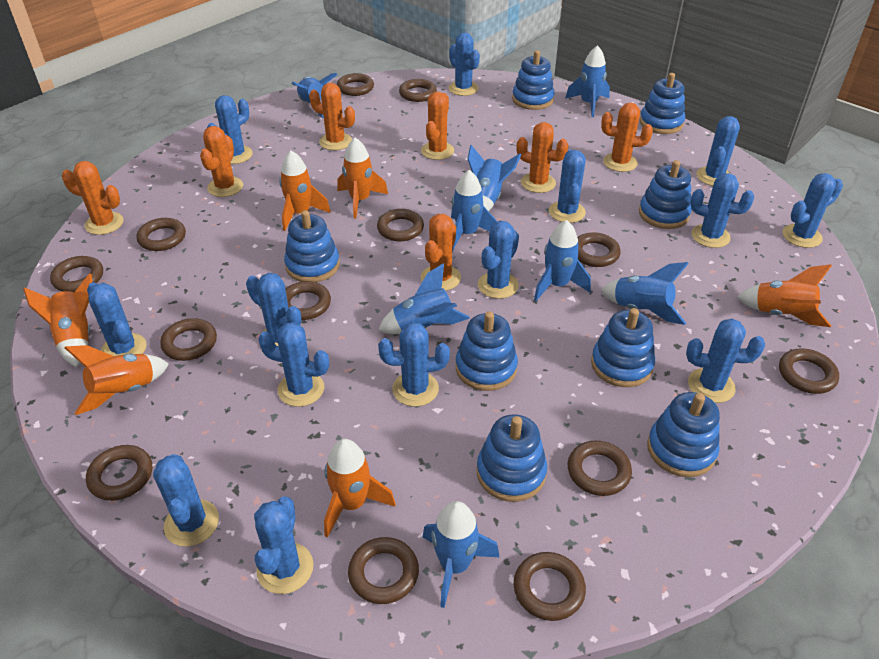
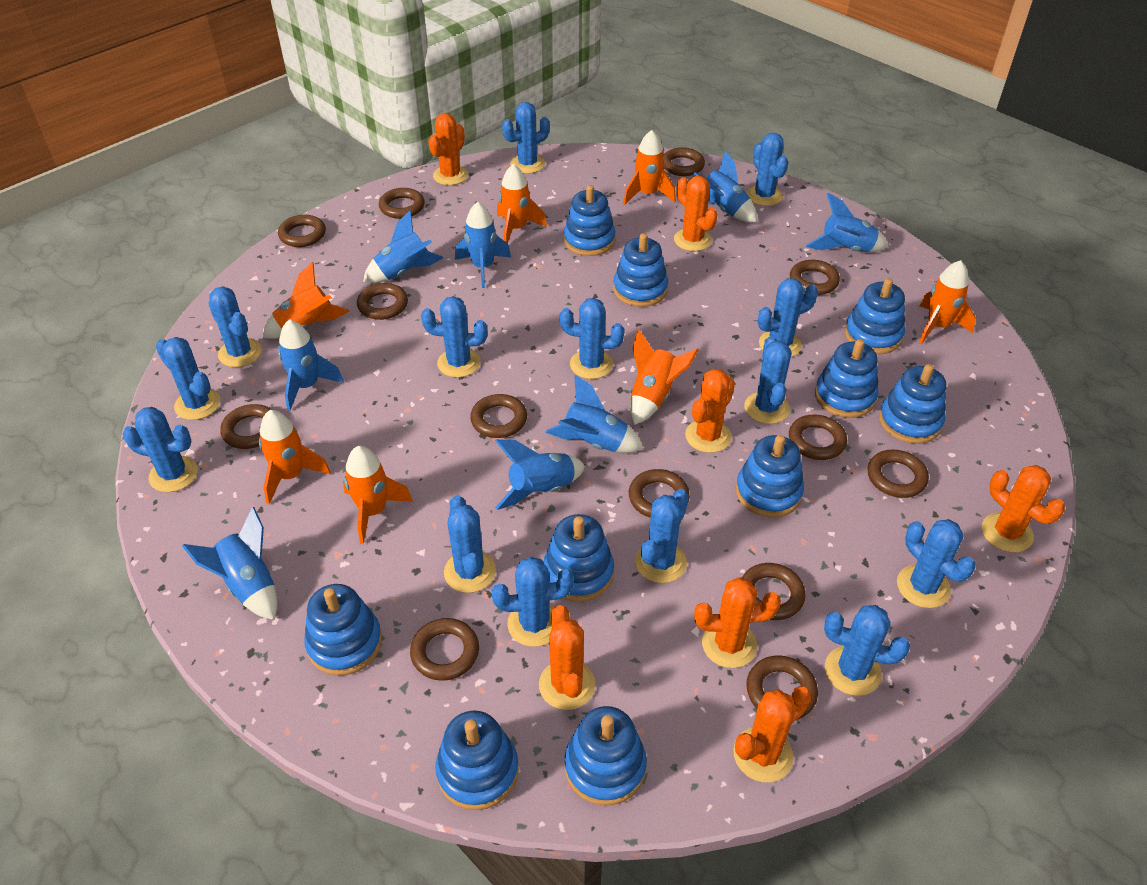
blue stacking toy: 8 -> 10
orange rocket: 6 -> 7

